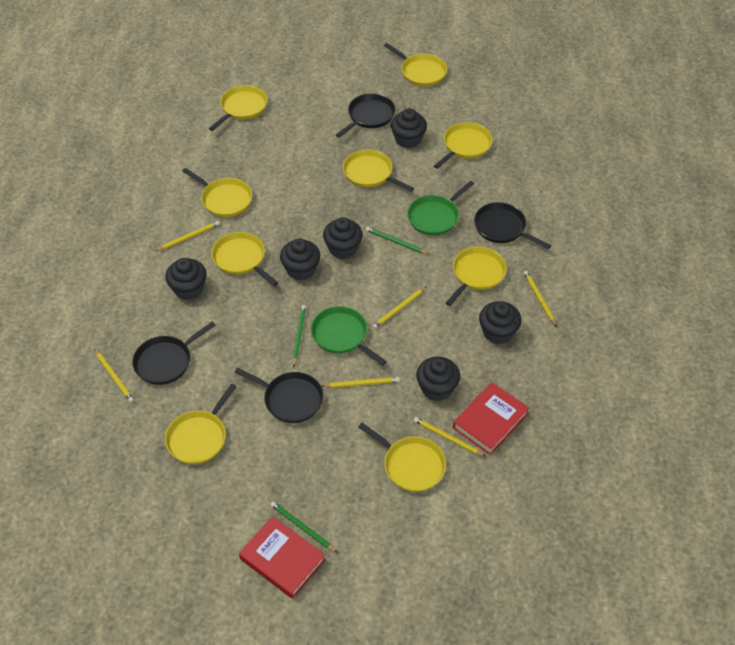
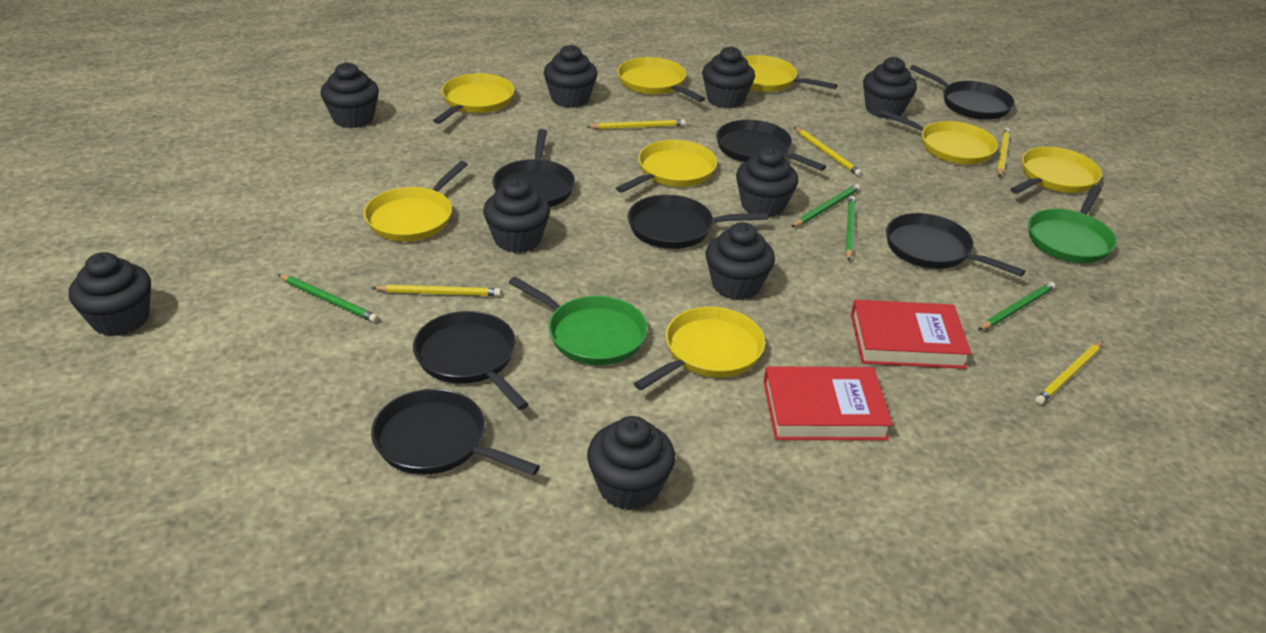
black cupcake: 6 -> 9
black pan: 4 -> 7
green pencil: 3 -> 4
yellow pan: 9 -> 8
yellow pencil: 6 -> 5

